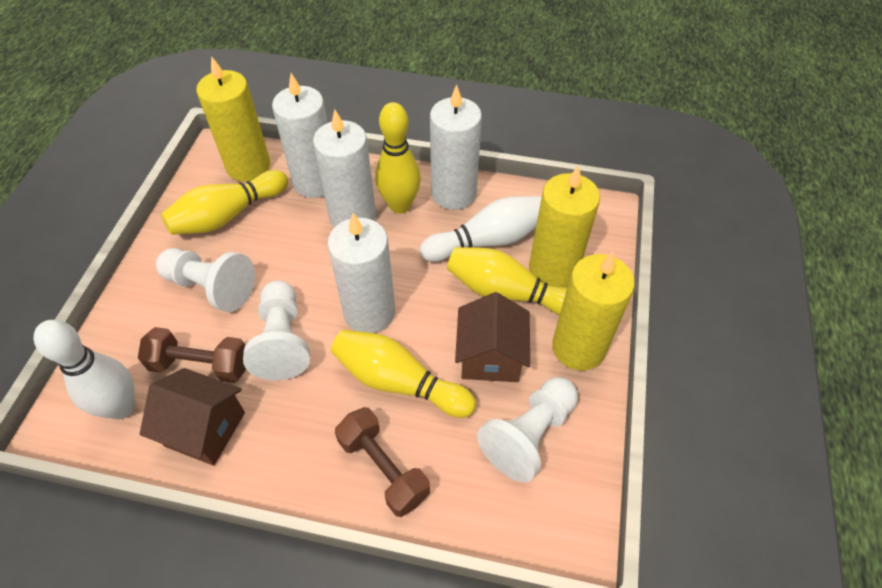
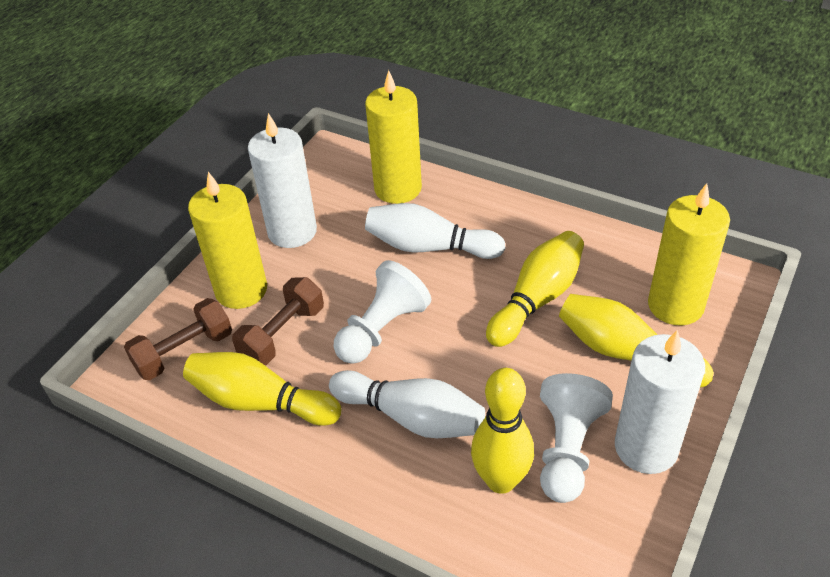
brown house: 2 -> 0
white candle: 4 -> 2
white pawn: 3 -> 2

